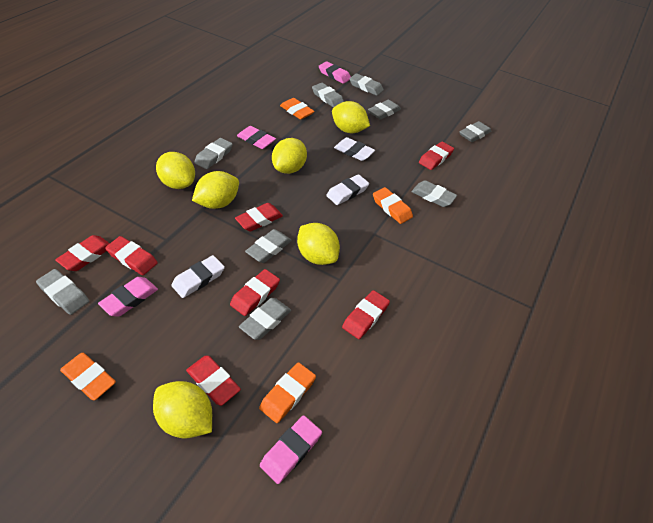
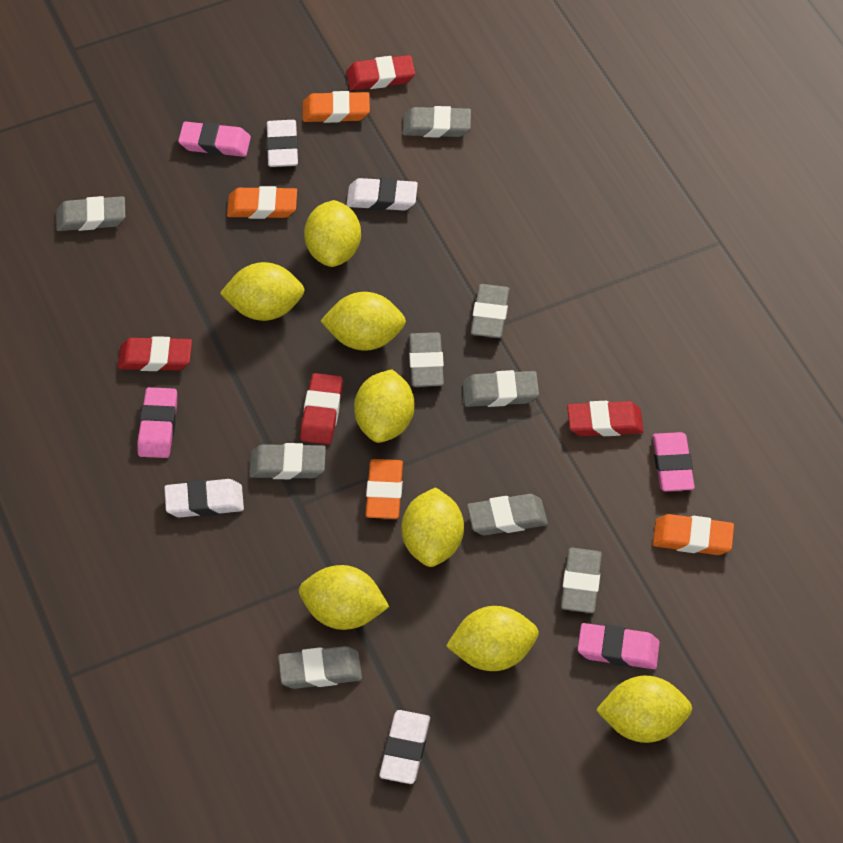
red eraser: 7 -> 4
white eraser: 3 -> 4
yellow lemon: 6 -> 8

